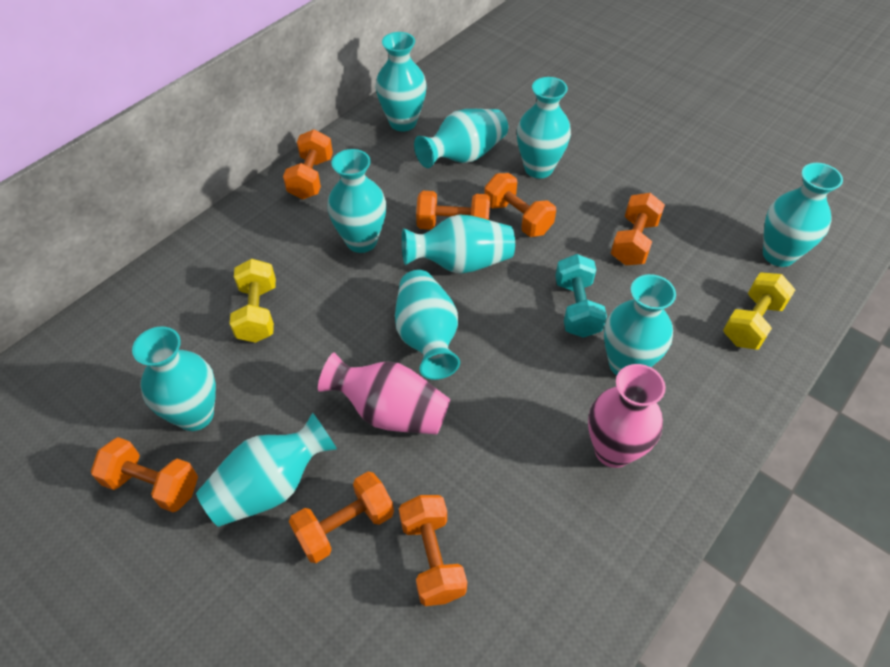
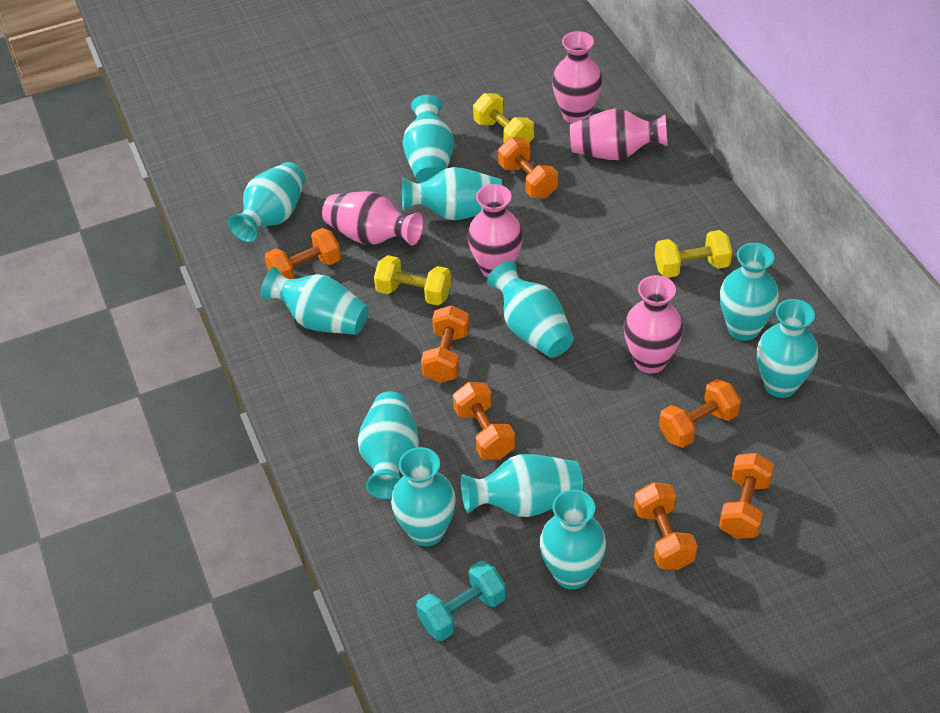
pink vase: 2 -> 5
turquoise vase: 10 -> 11
yellow dumbbell: 2 -> 3

